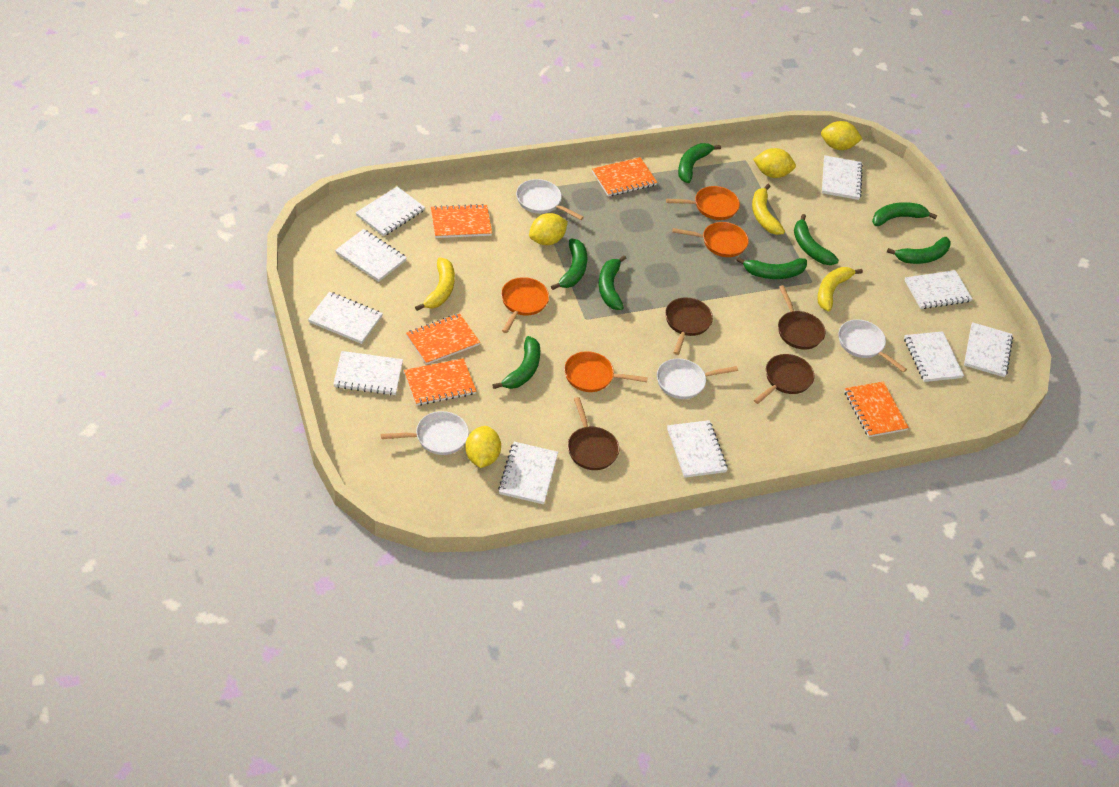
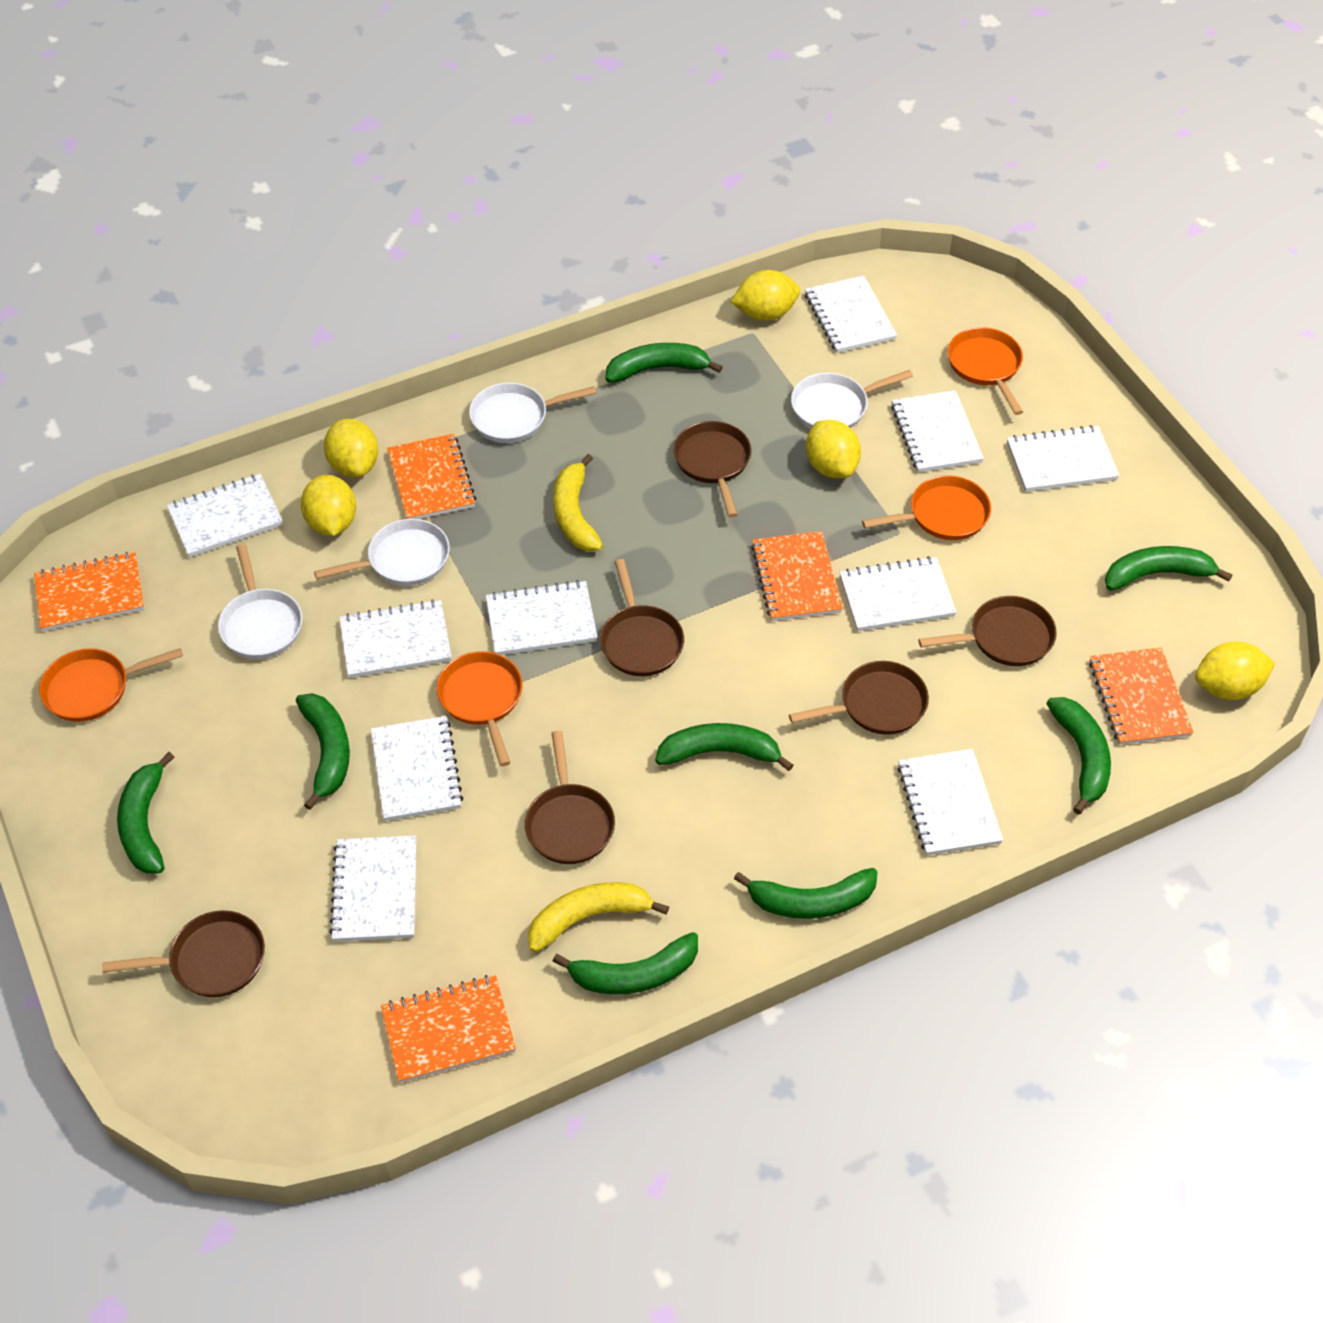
brown pan: 4 -> 6
yellow banana: 3 -> 2
yellow lemon: 4 -> 5

